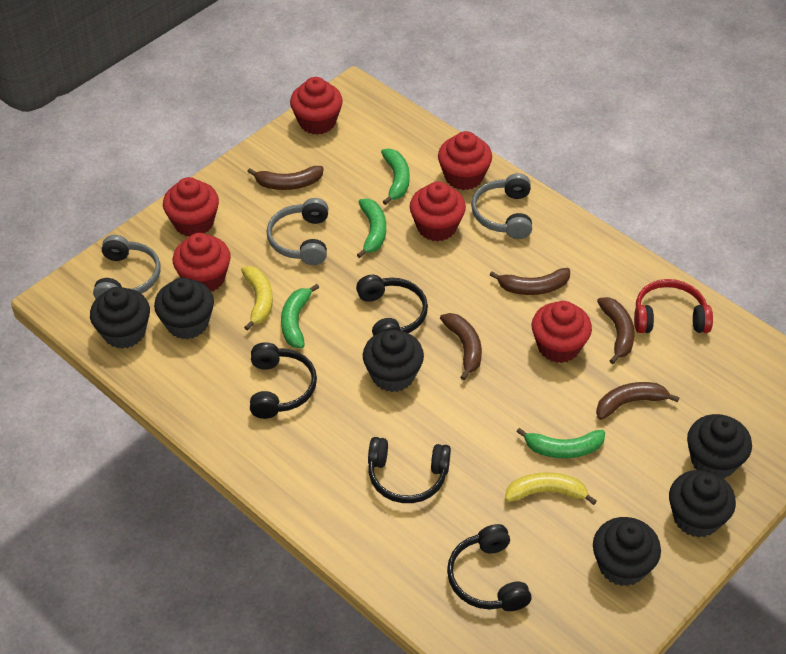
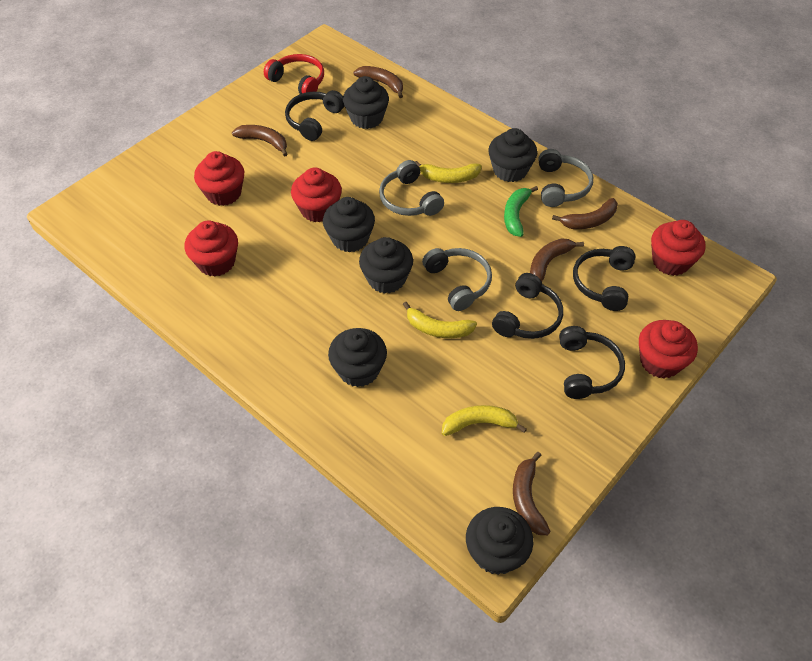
green banana: 4 -> 1
red cupcake: 6 -> 5
yellow banana: 2 -> 3

